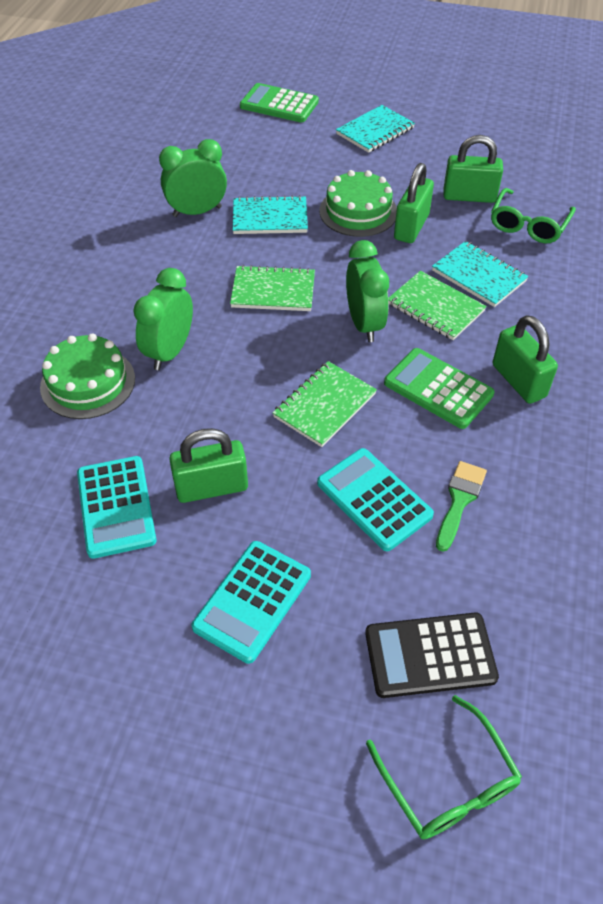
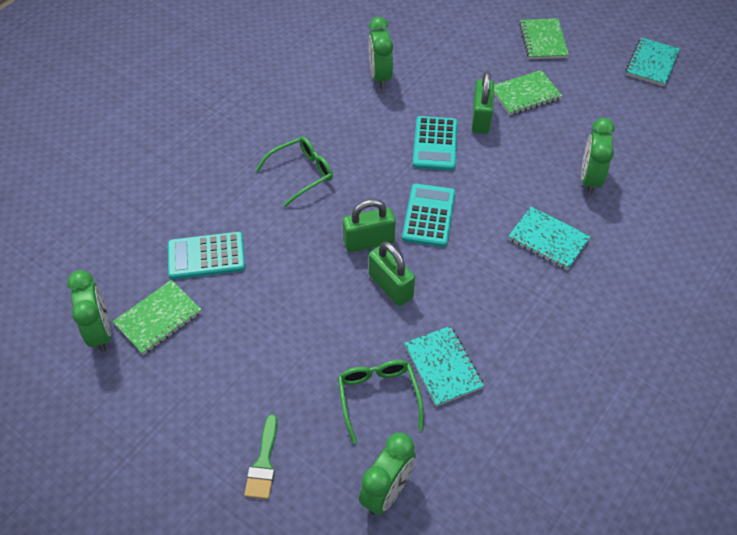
black calculator: 1 -> 0
green cake: 2 -> 0
green calculator: 2 -> 0
green clock: 3 -> 4
green padlock: 4 -> 3

